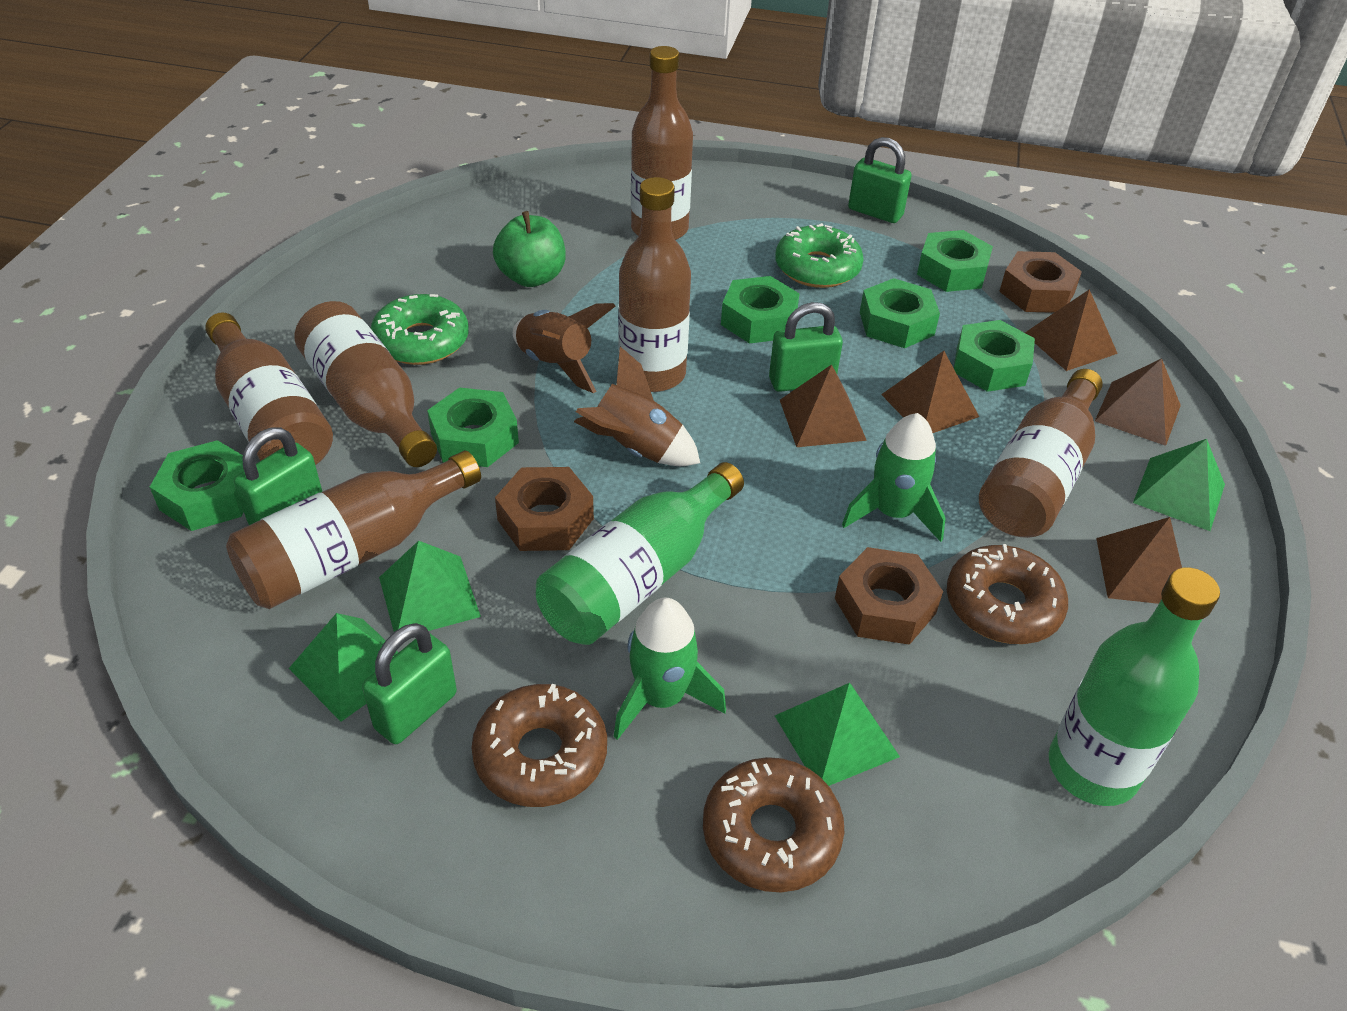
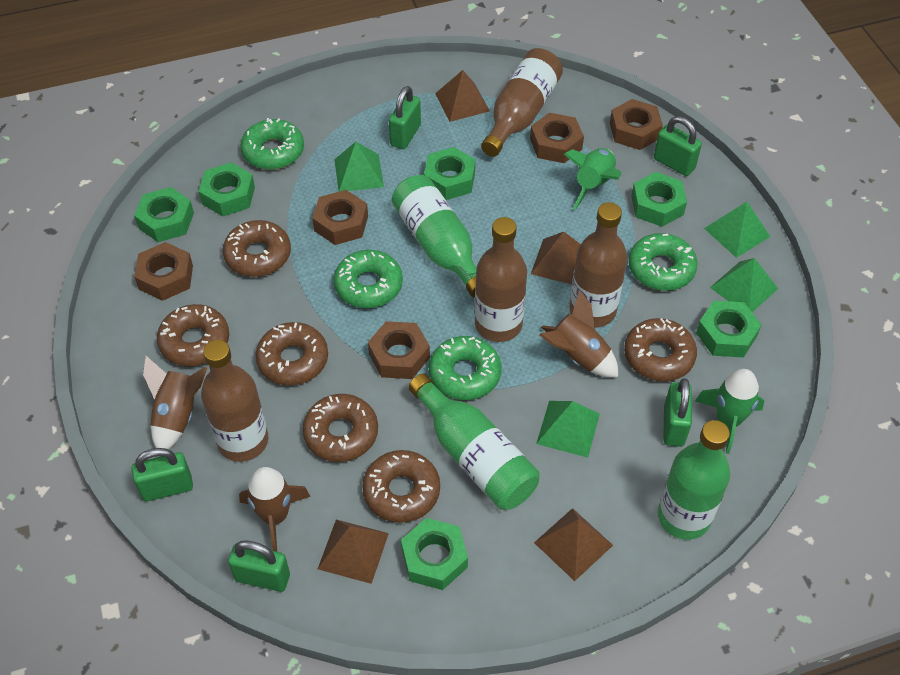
brown bottle: 6 -> 4
brown donut: 3 -> 6
brown nut: 3 -> 5
brown pyramid: 5 -> 4
brown rocket: 2 -> 3
green apple: 1 -> 0
green bottle: 2 -> 3
green donut: 2 -> 4
green padlock: 4 -> 5

